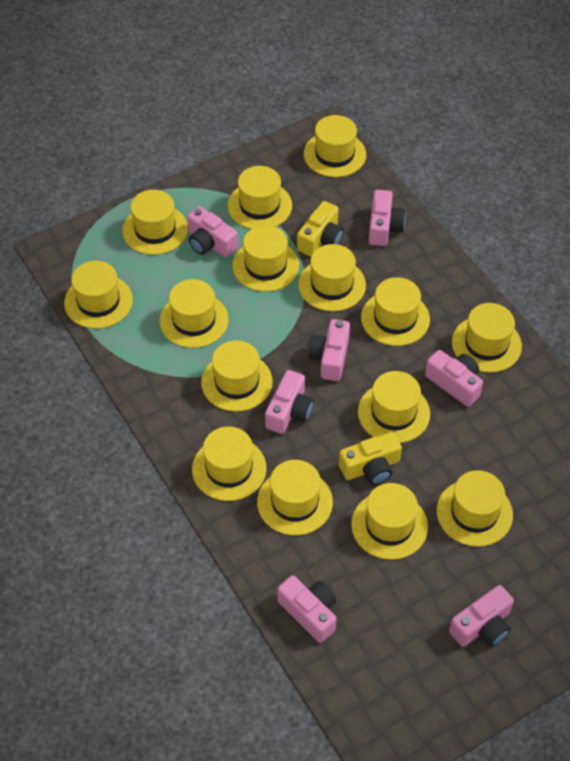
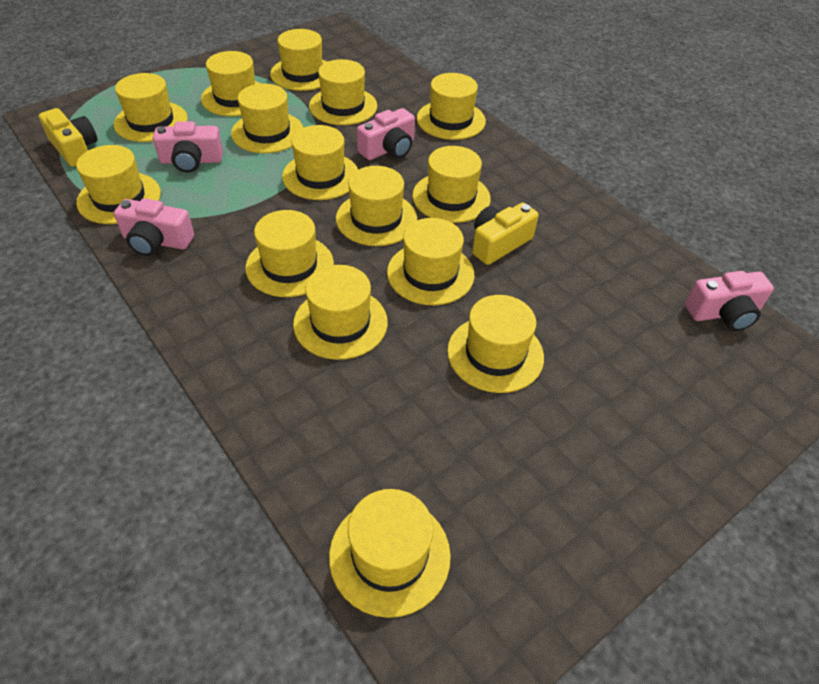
pink camera: 7 -> 4

